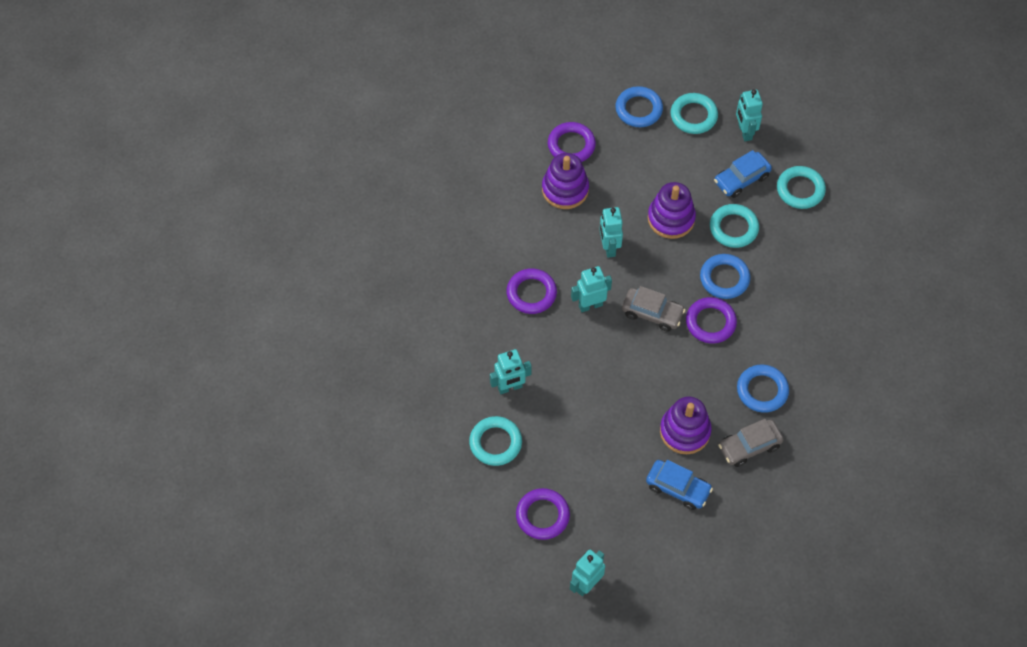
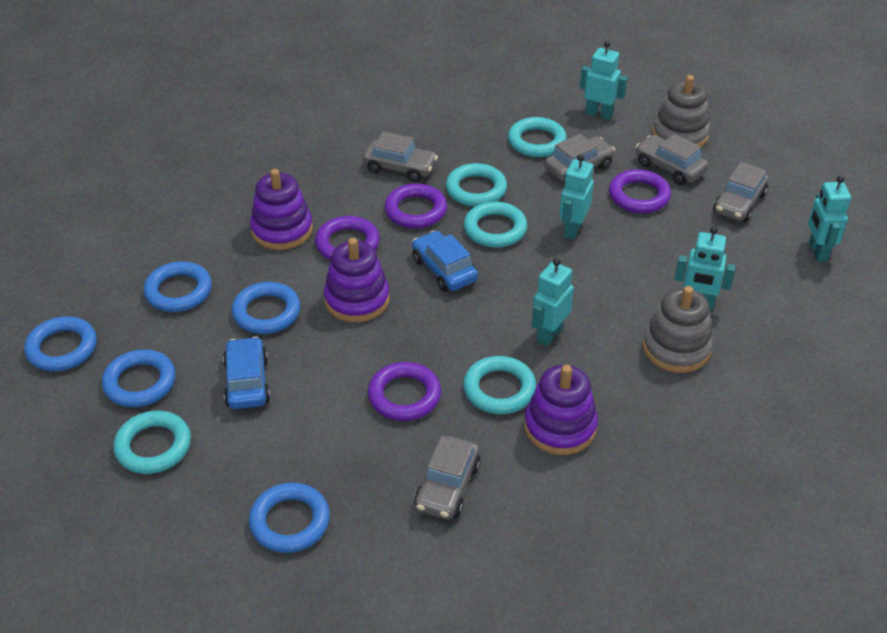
blue ring: 3 -> 5
grey car: 2 -> 5
grey stacking toy: 0 -> 2
turquoise ring: 4 -> 5

